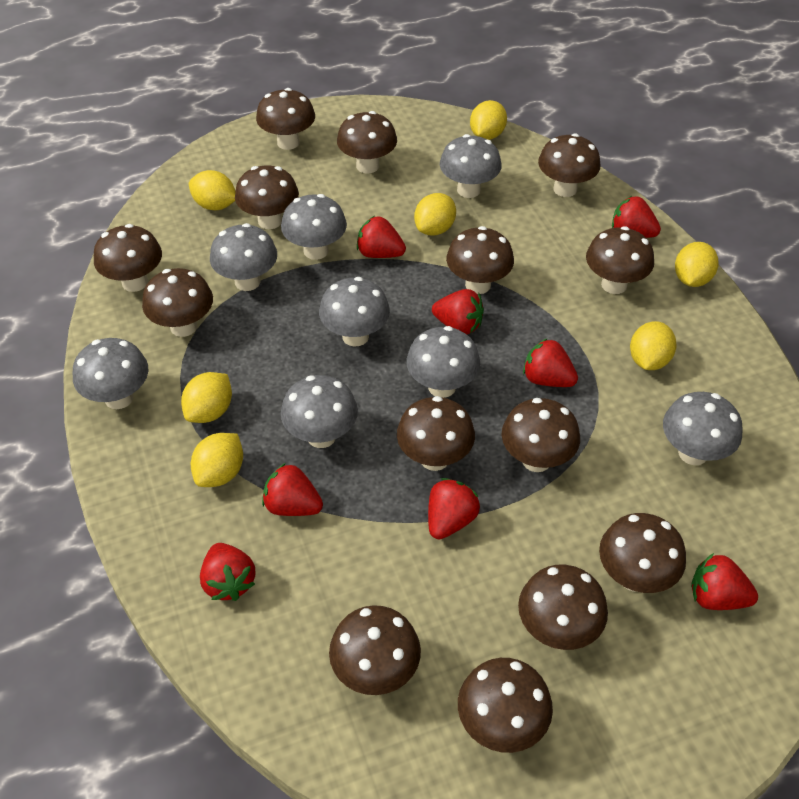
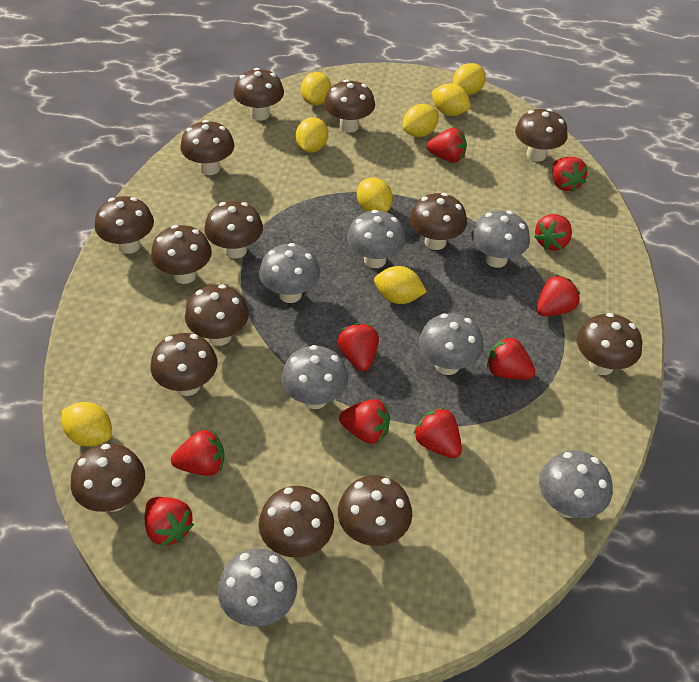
grey mushroom: 8 -> 7
red strawberry: 8 -> 10
yellow lemon: 7 -> 8

